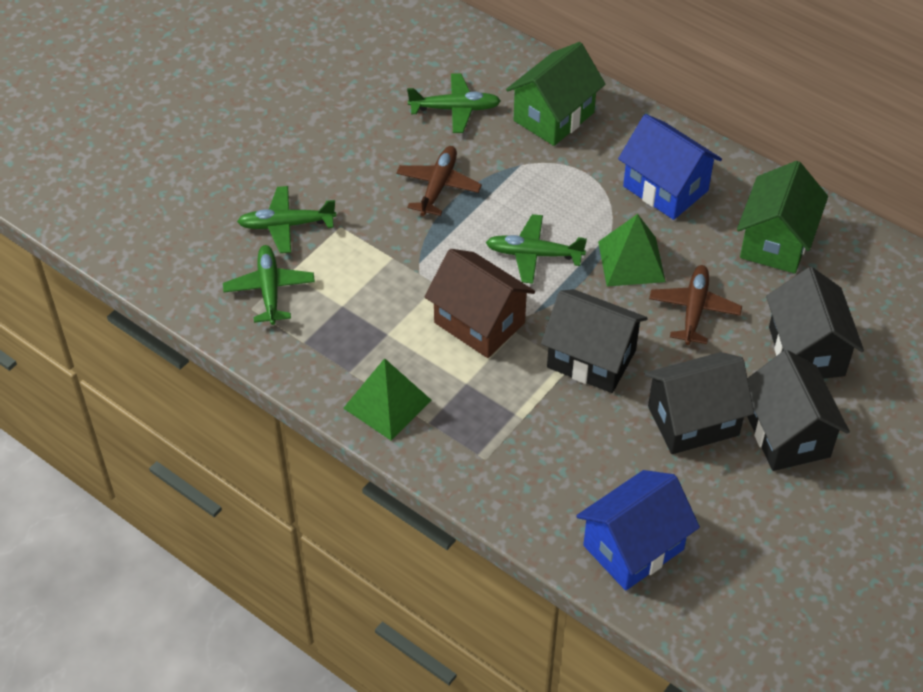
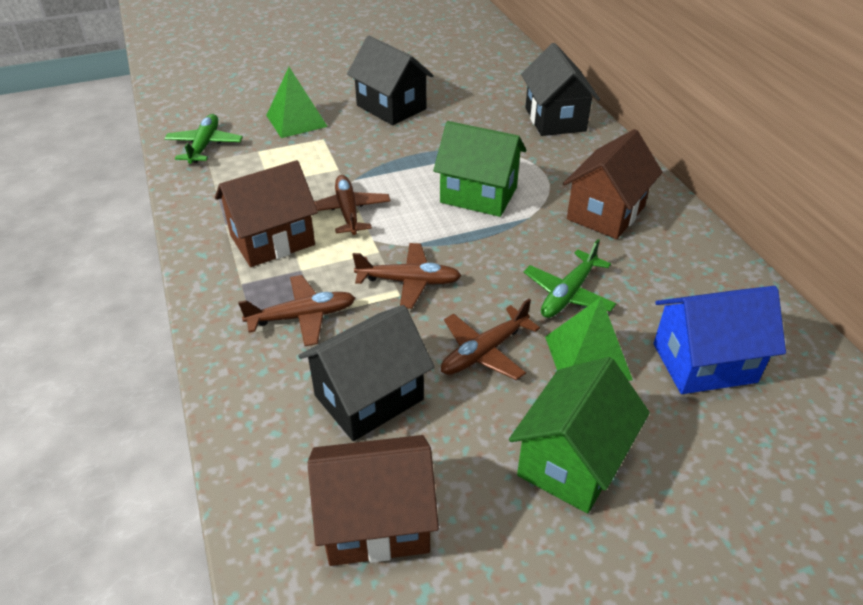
black house: 4 -> 3
blue house: 2 -> 1
brown house: 1 -> 3
brown plane: 2 -> 4
green plane: 4 -> 2

